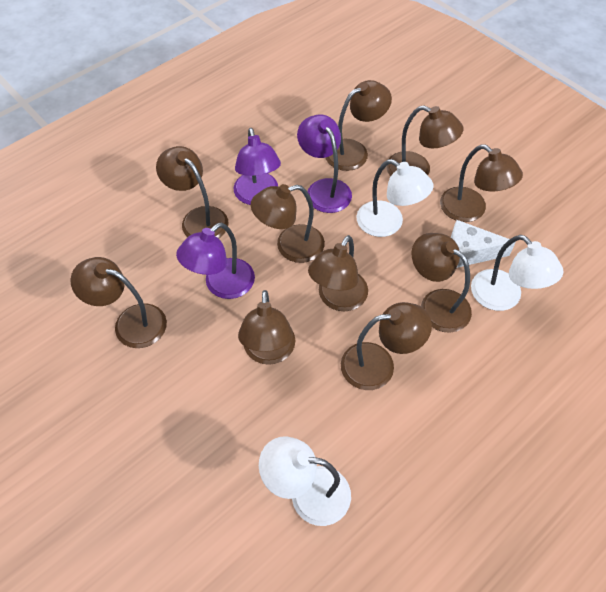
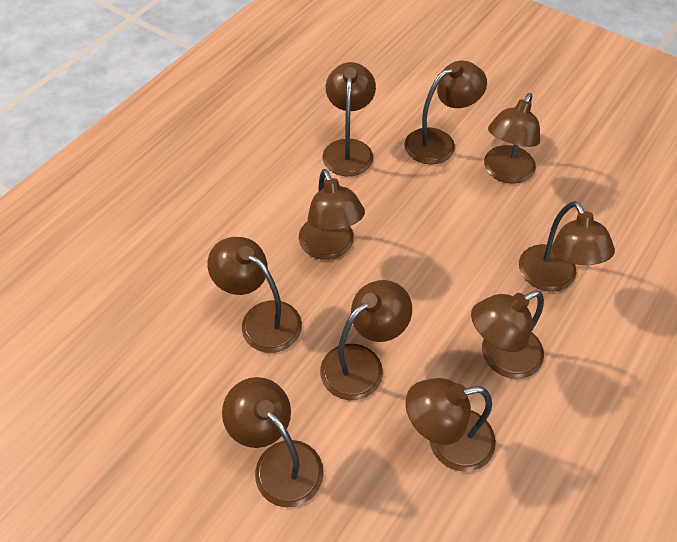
purple lamp: 3 -> 0
white cheese: 1 -> 0
white lamp: 3 -> 0

